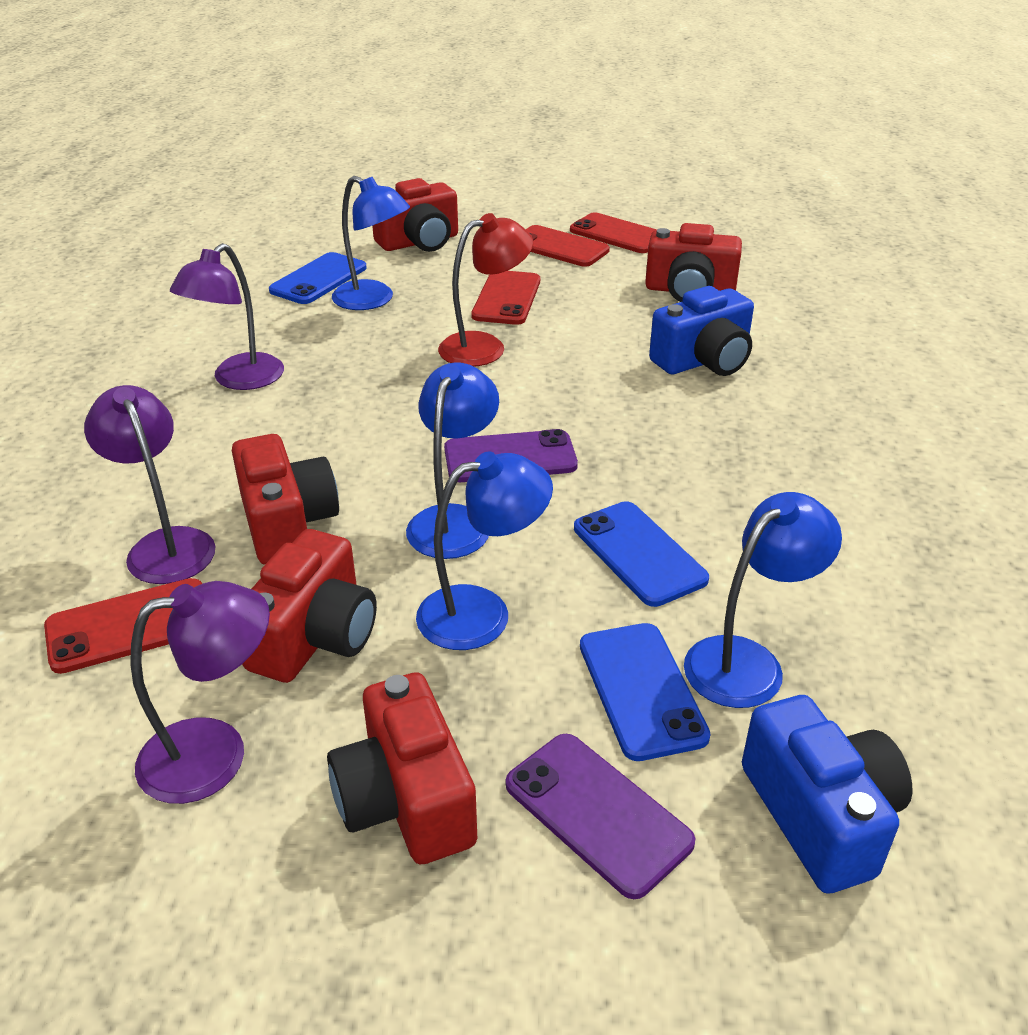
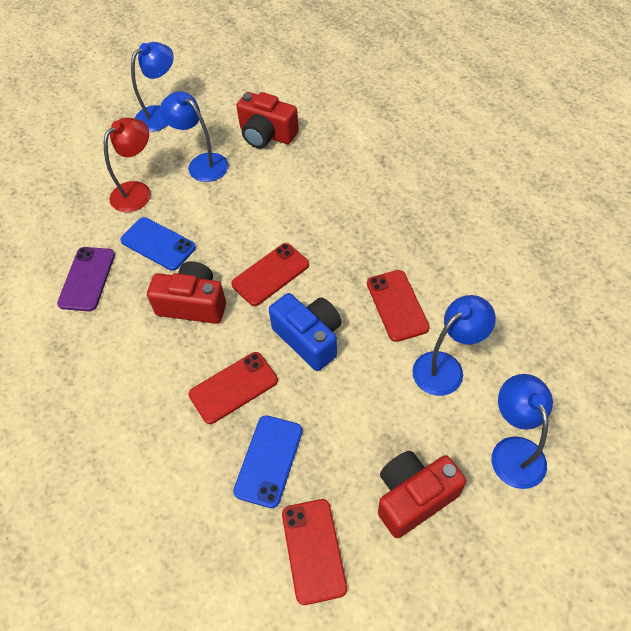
blue camera: 2 -> 1
blue phone: 3 -> 2
purple lamp: 3 -> 0
purple phone: 2 -> 1
red camera: 5 -> 3

